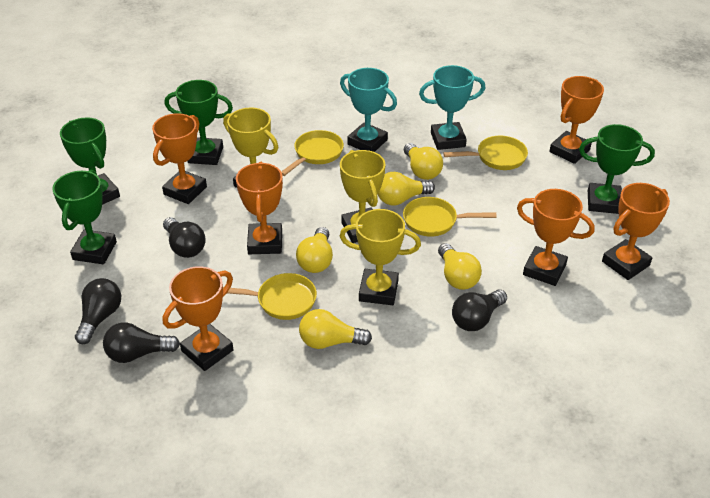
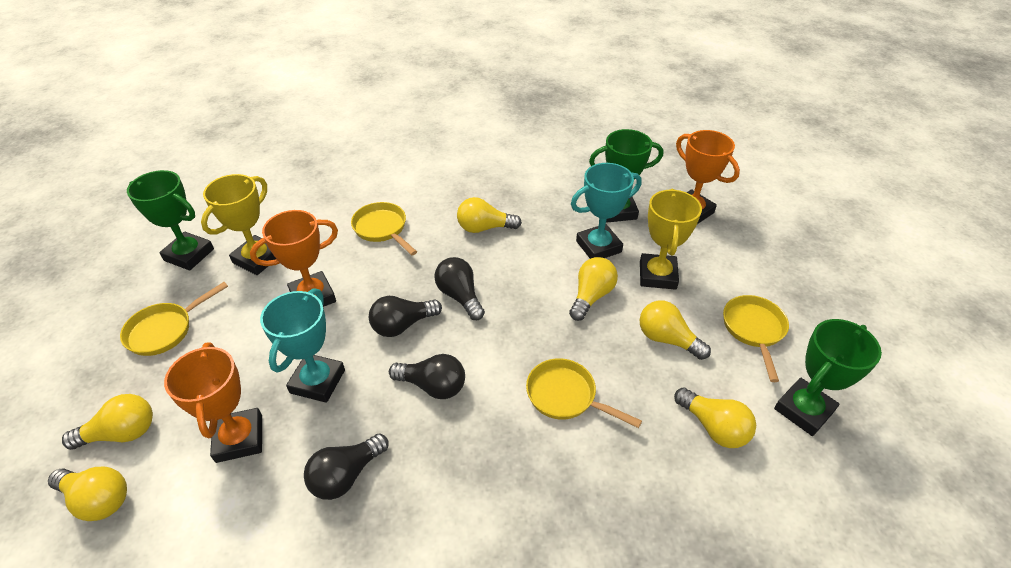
green trophy: 4 -> 3
orange trophy: 6 -> 3
yellow light bulb: 5 -> 6
yellow trophy: 3 -> 2

